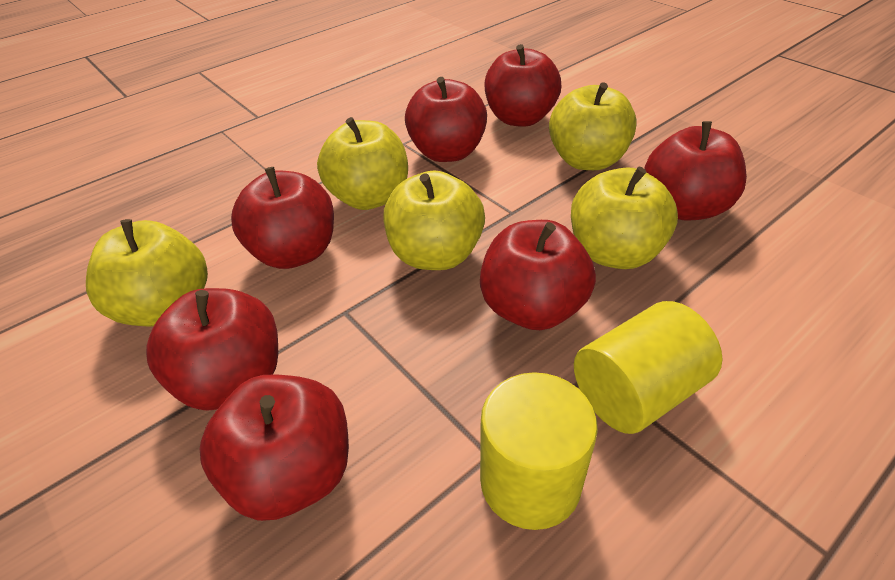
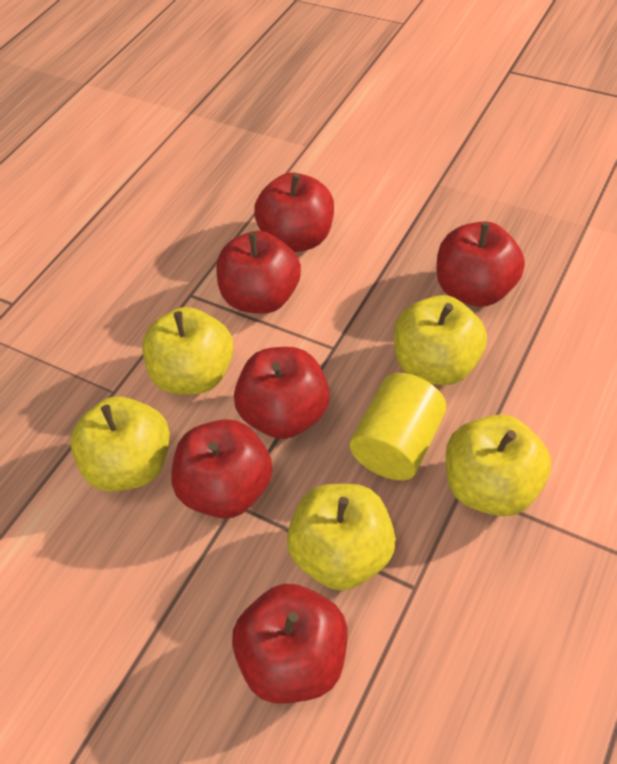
red apple: 7 -> 6
yellow cylinder: 2 -> 1

